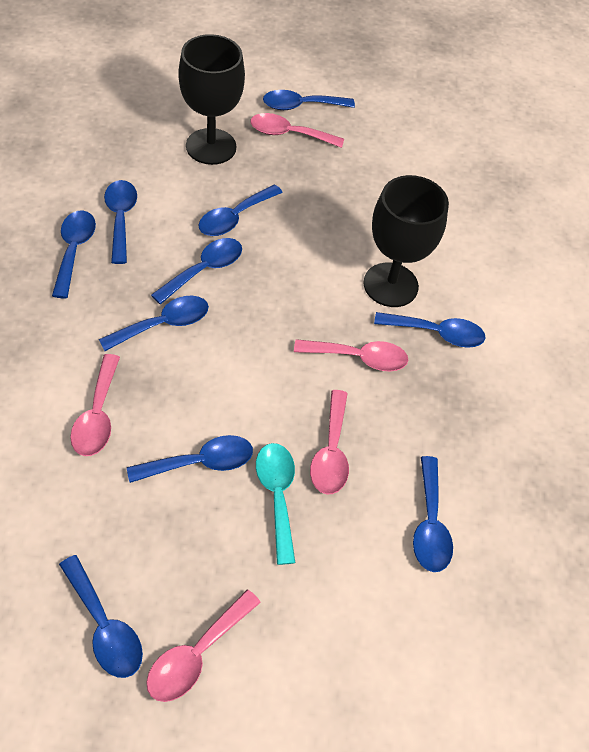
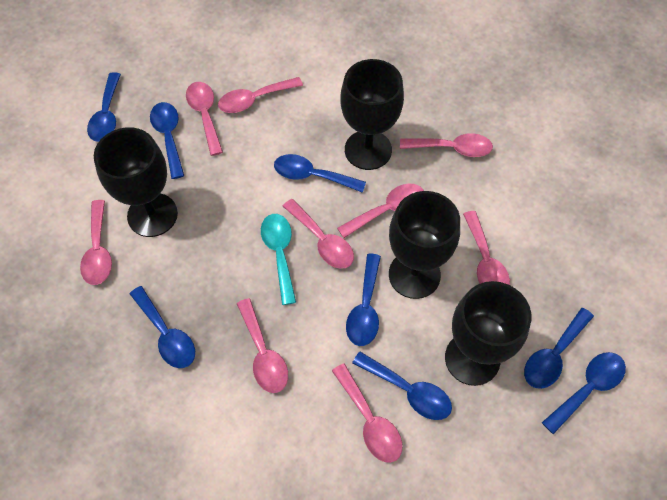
black goblet: 2 -> 4
blue spoon: 10 -> 8
pink spoon: 5 -> 9

